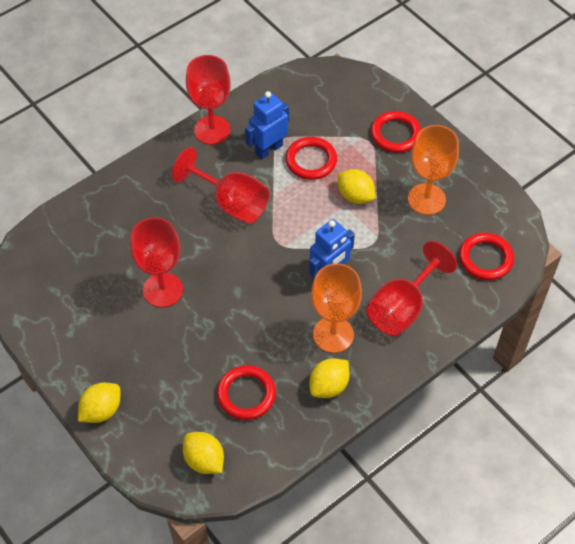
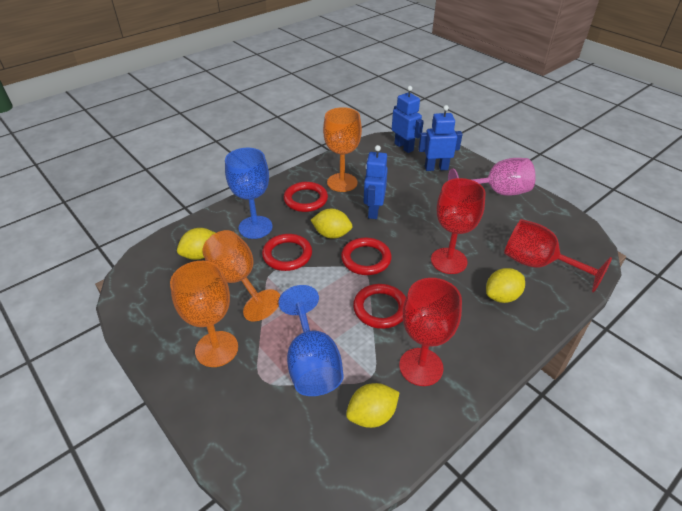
blue goblet: 0 -> 2
blue robot: 2 -> 3
orange goblet: 2 -> 3
pink goblet: 0 -> 1
red goblet: 4 -> 3

